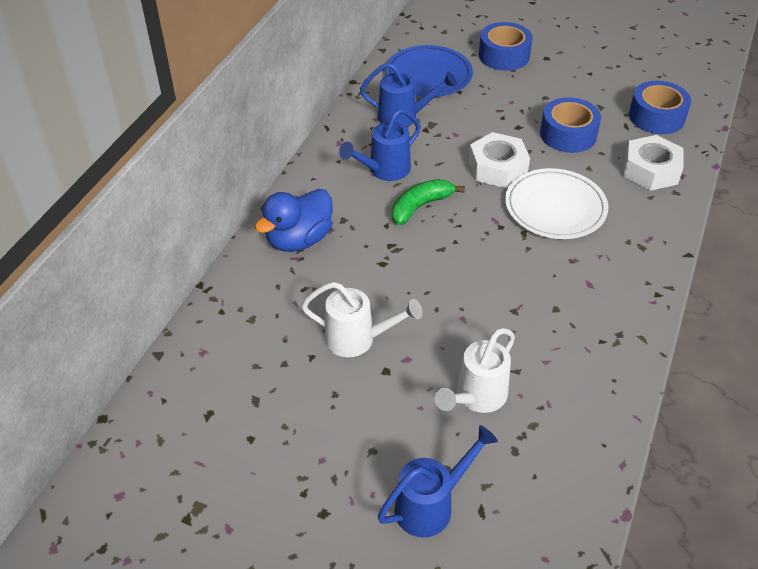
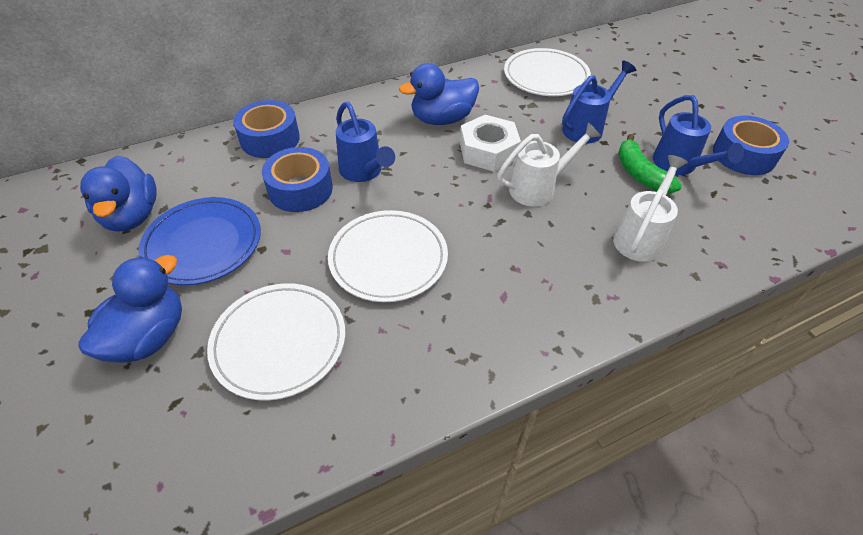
blue duck: 1 -> 3
white nut: 2 -> 1
white plate: 1 -> 3

